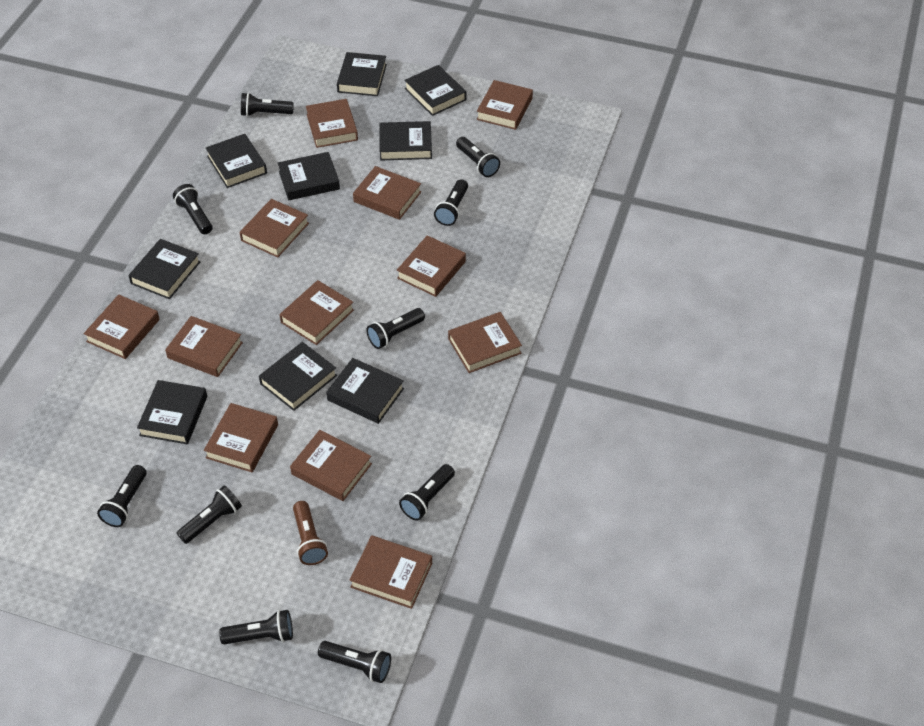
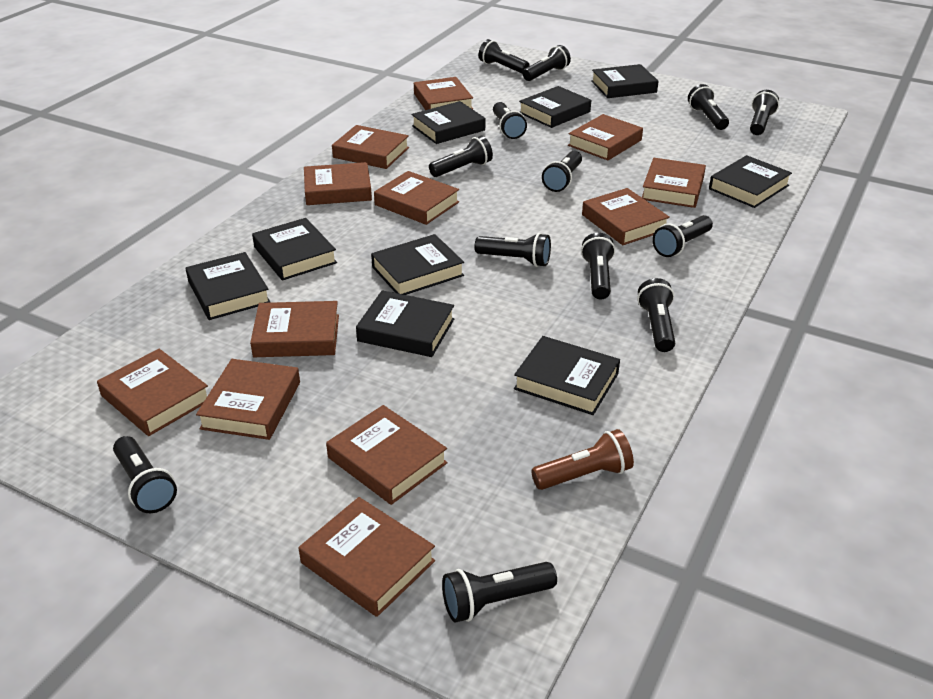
black flashlight: 10 -> 13

